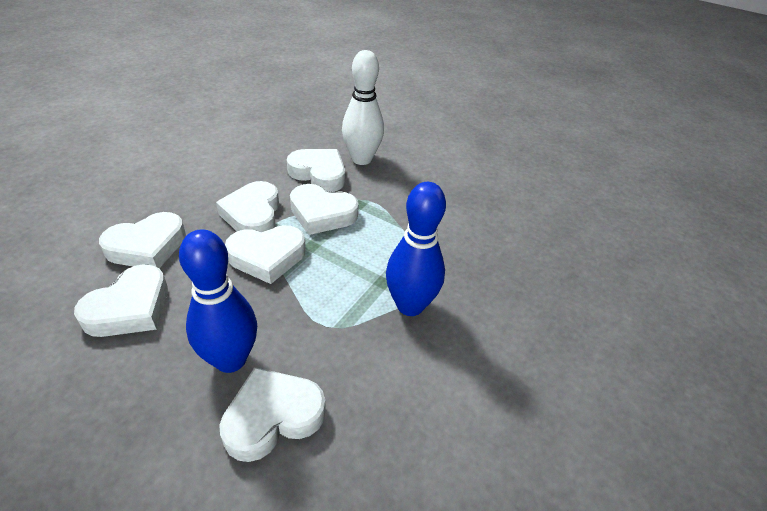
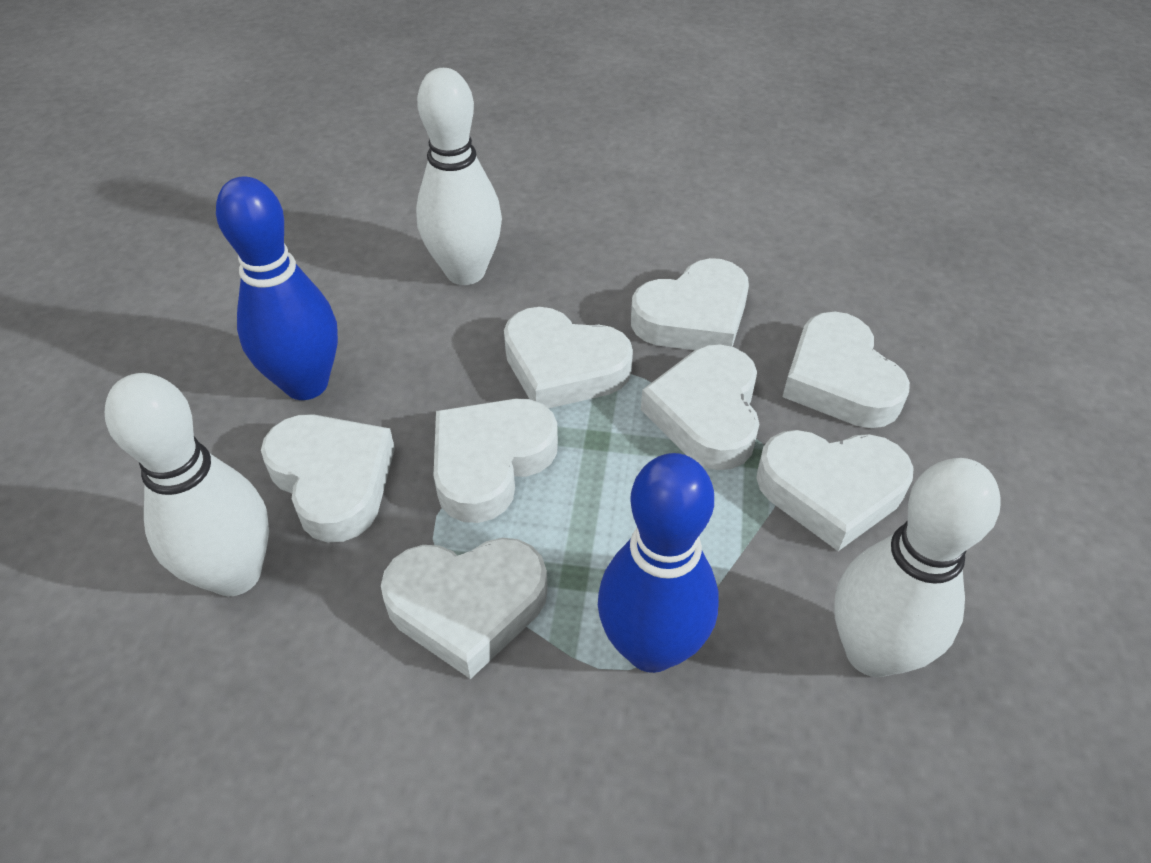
white bowling pin: 1 -> 3
white heart: 7 -> 8

